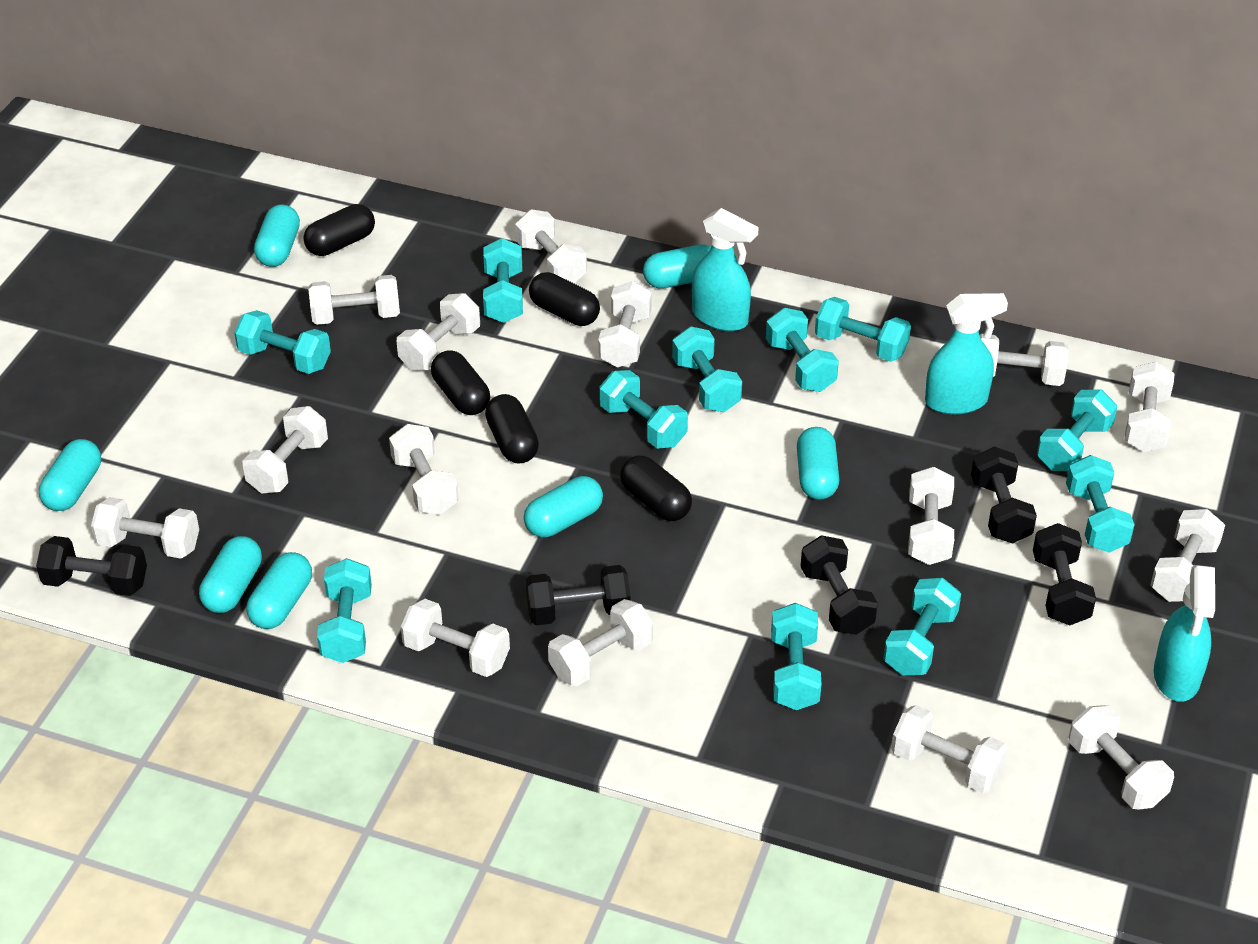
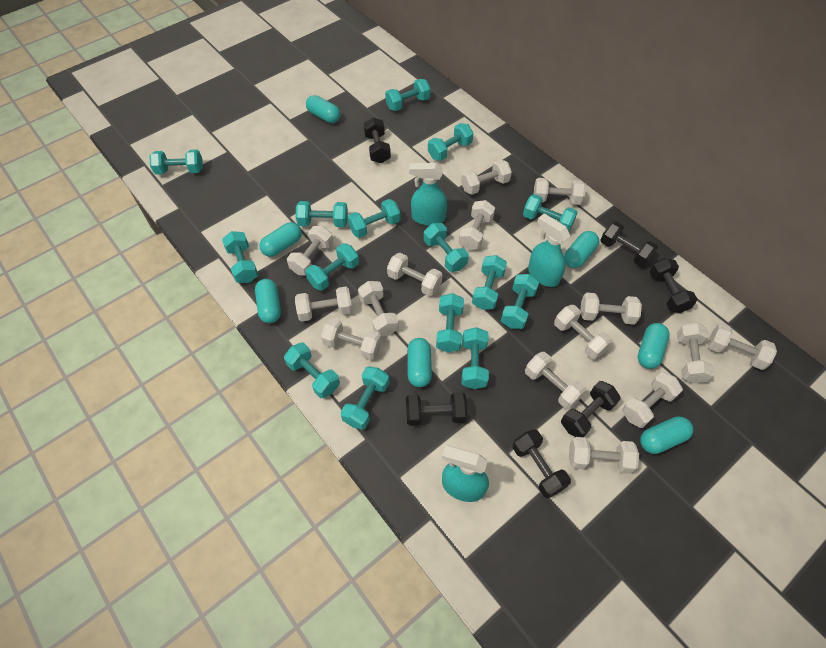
black capsule: 5 -> 0
black dumbbell: 5 -> 6
turquoise dumbbell: 11 -> 15

